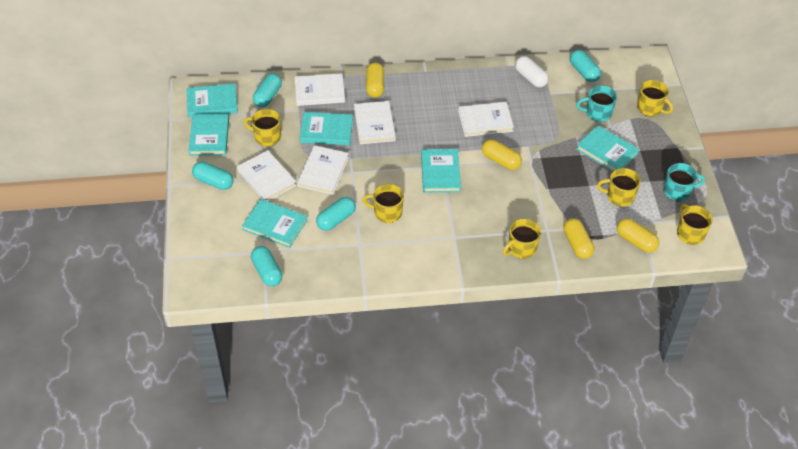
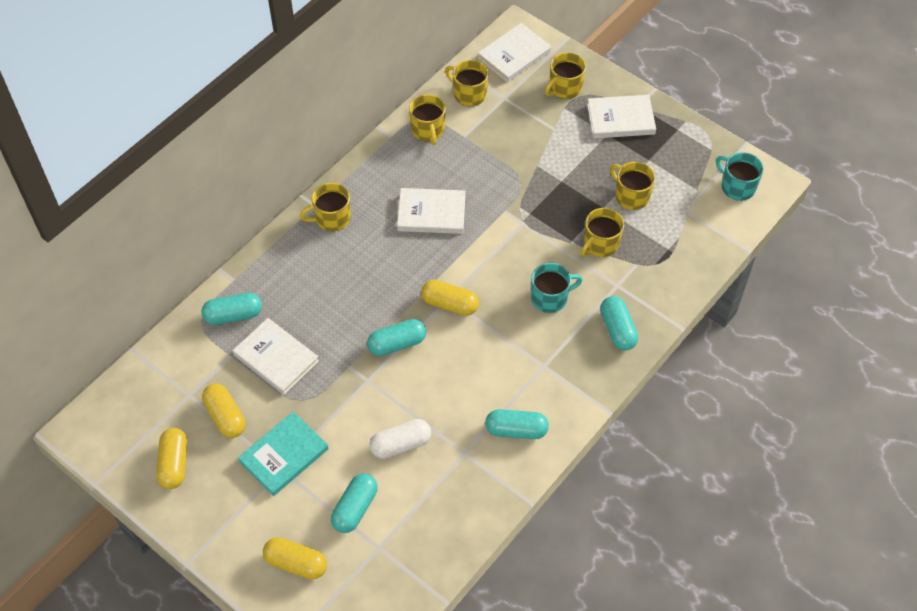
turquoise book: 6 -> 1
white book: 5 -> 4

